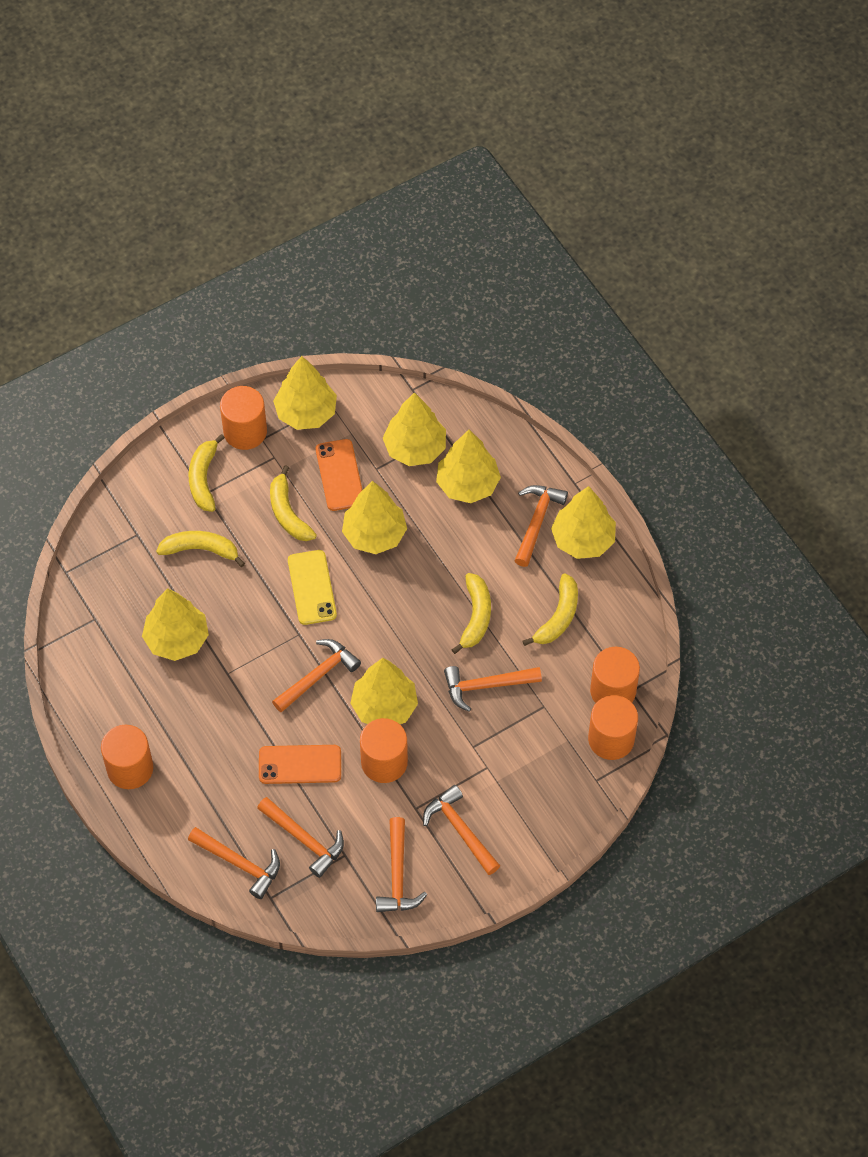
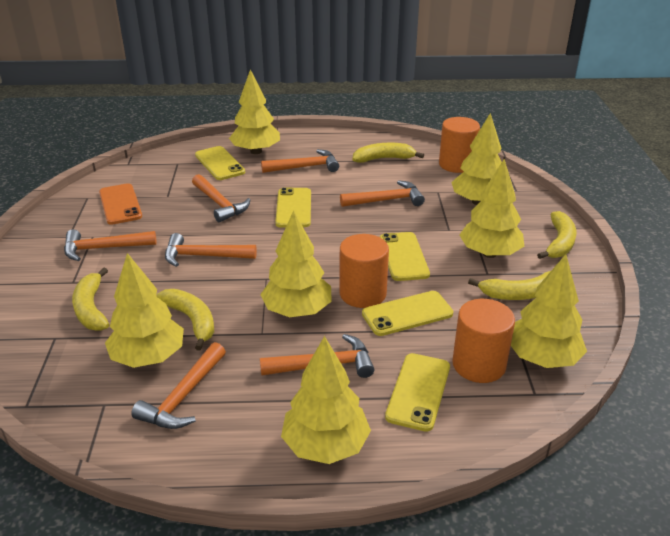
orange cylinder: 5 -> 3
orange phone: 2 -> 1
yellow phone: 1 -> 5

